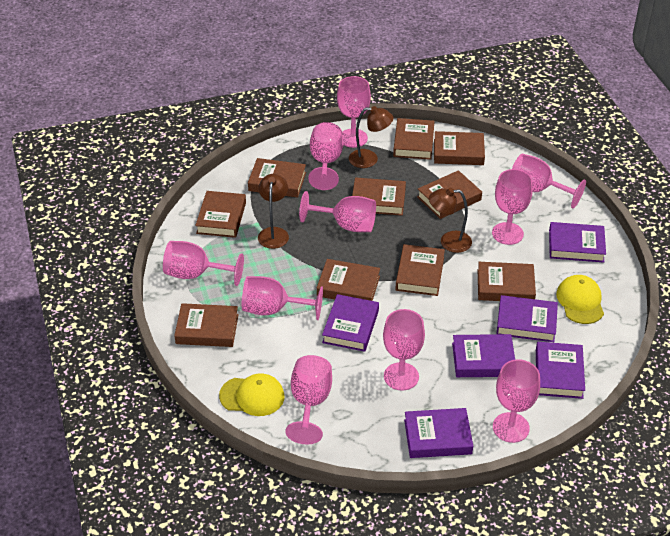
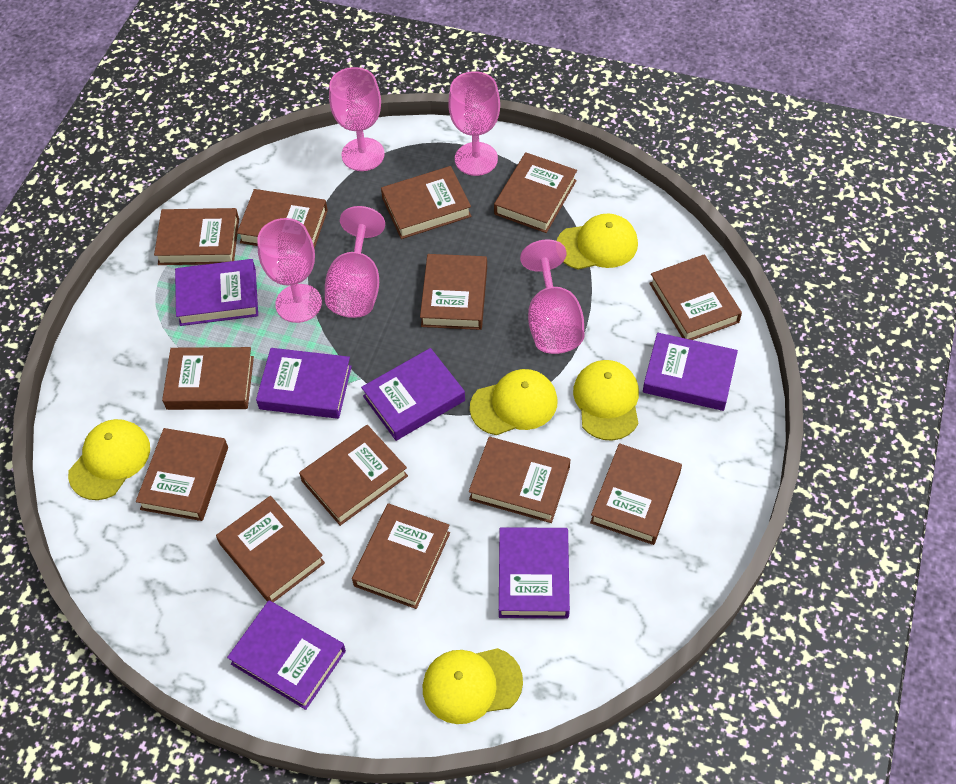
brown book: 10 -> 13
brown lamp: 3 -> 0
pink goblet: 10 -> 5
yellow cap: 2 -> 5

